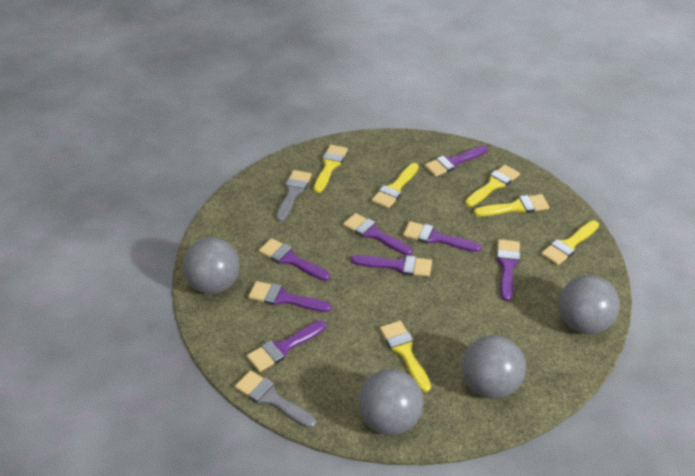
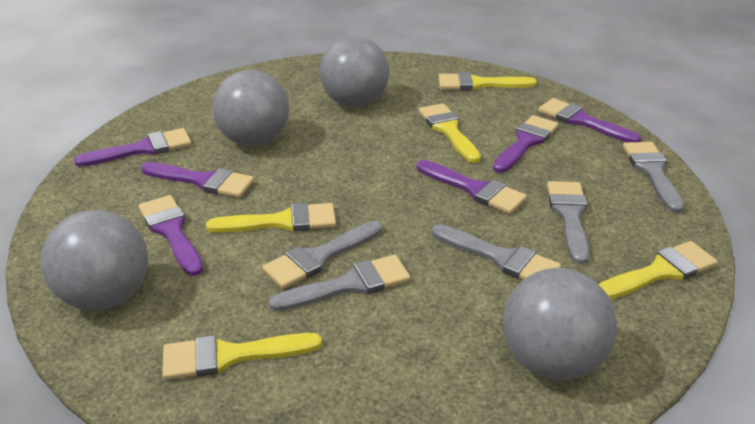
grey brush: 2 -> 5
purple brush: 8 -> 6
yellow brush: 6 -> 5

